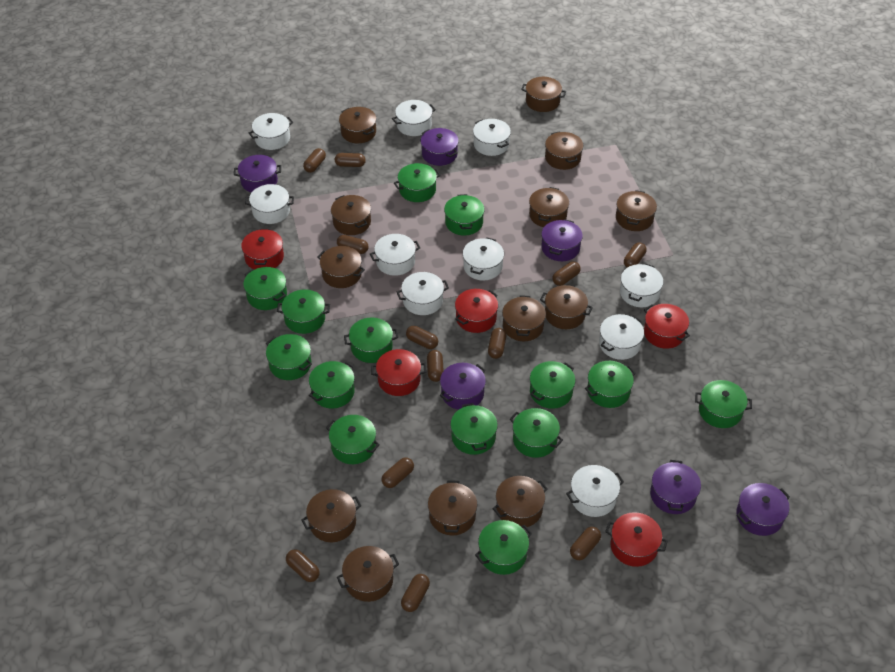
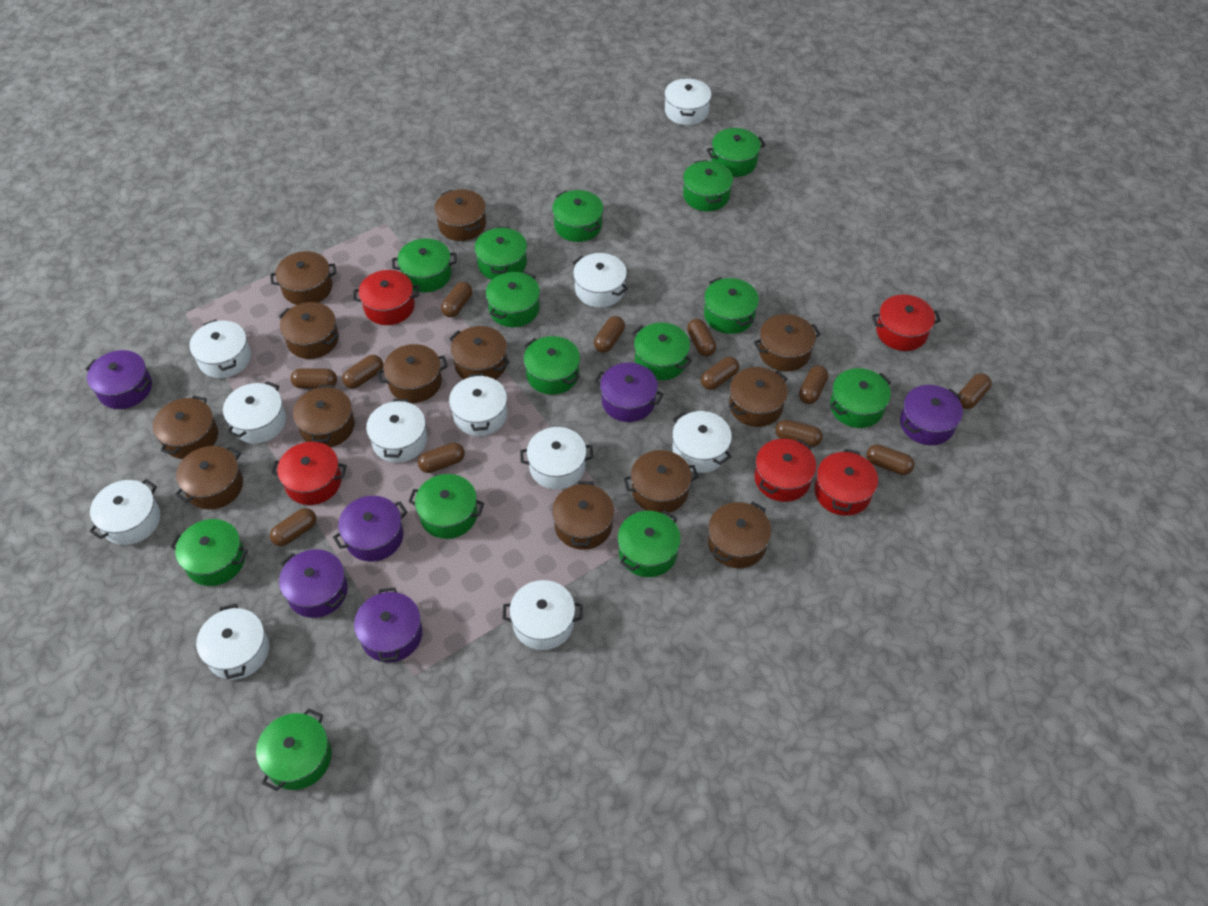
white pot: 10 -> 11

